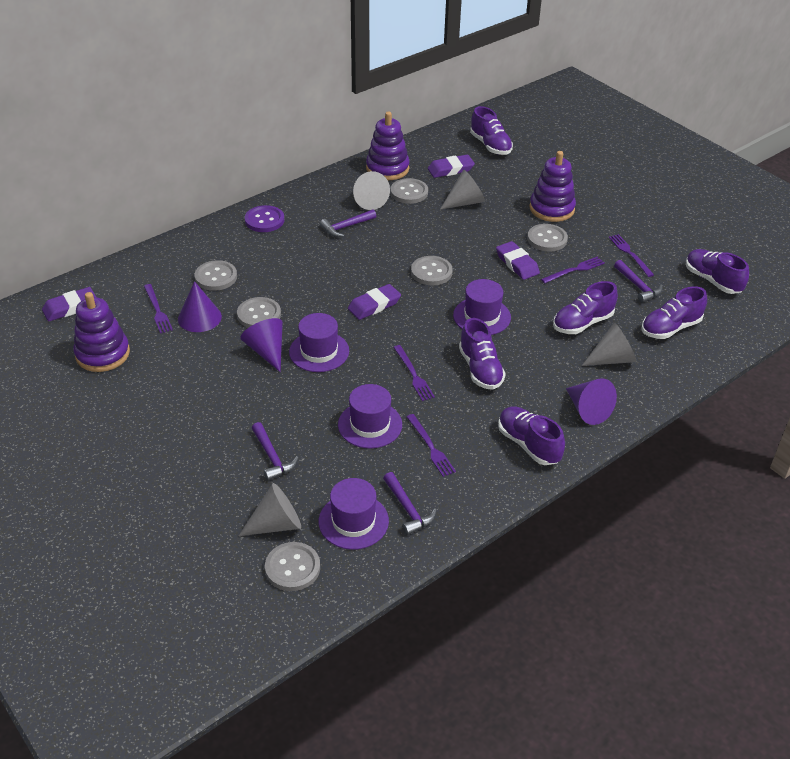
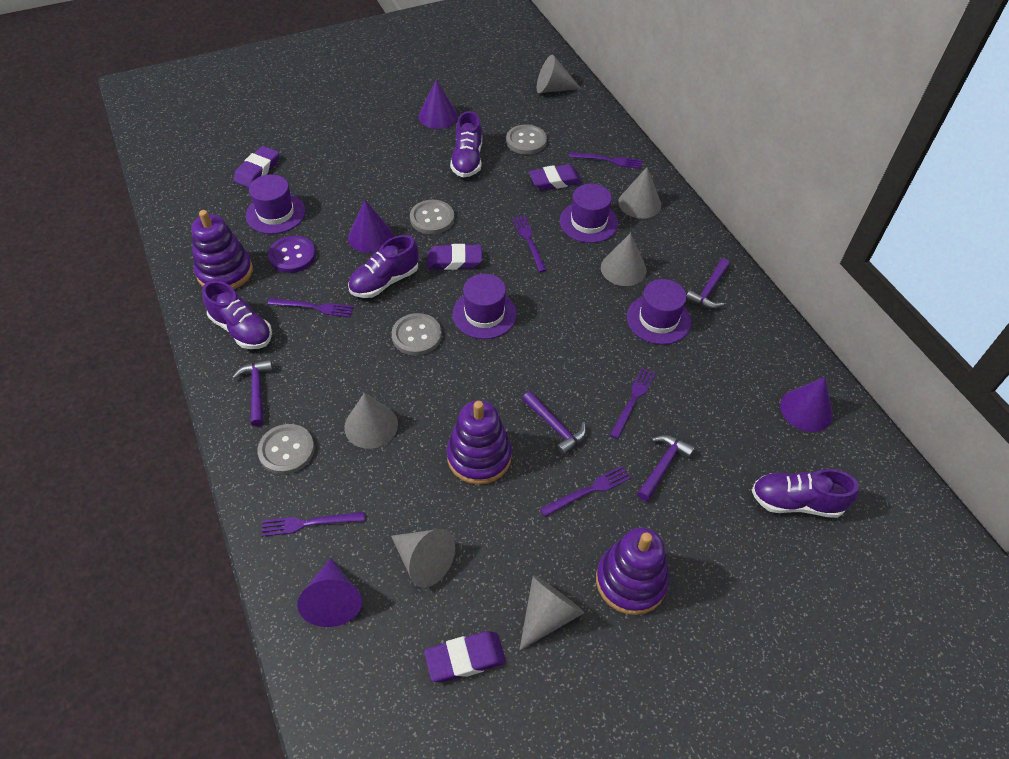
grey button: 6 -> 4
grey cone: 4 -> 6
purple cone: 3 -> 4
purple fork: 5 -> 6
purple shoe: 6 -> 4

